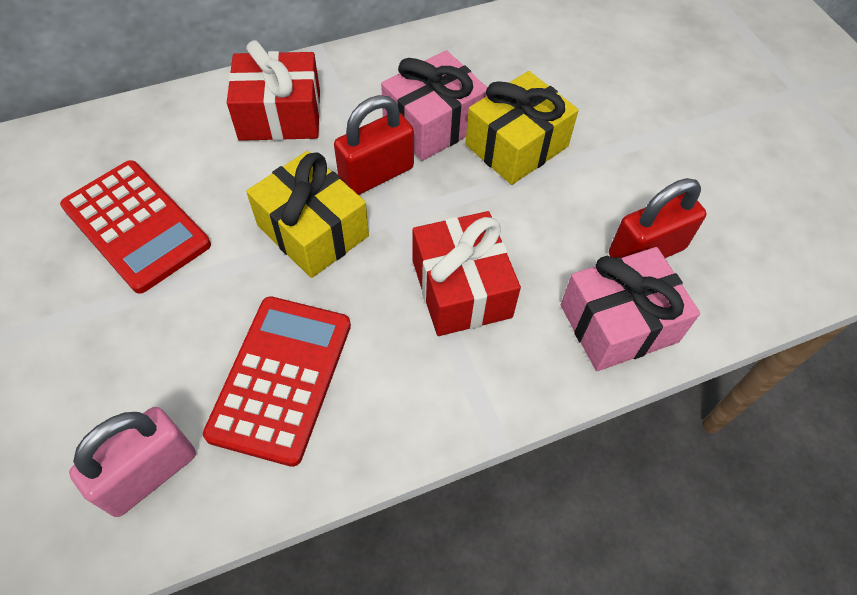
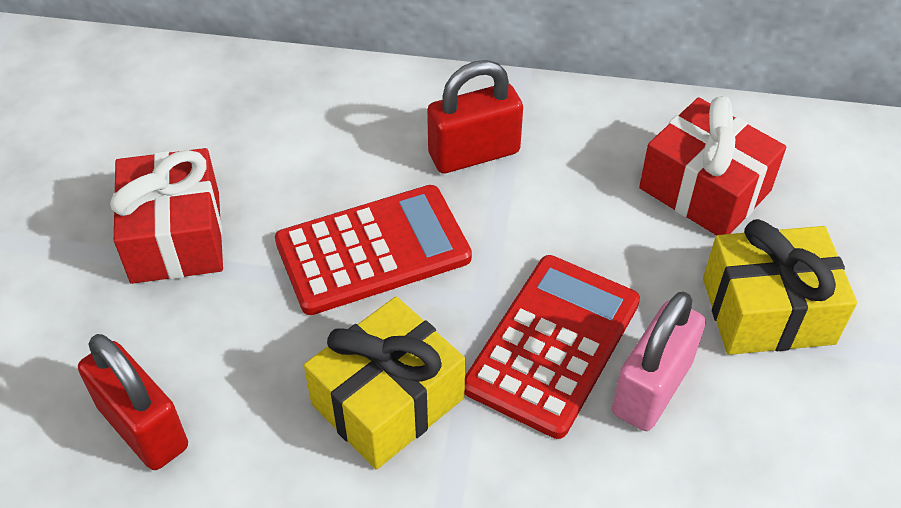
pink gift: 2 -> 0

